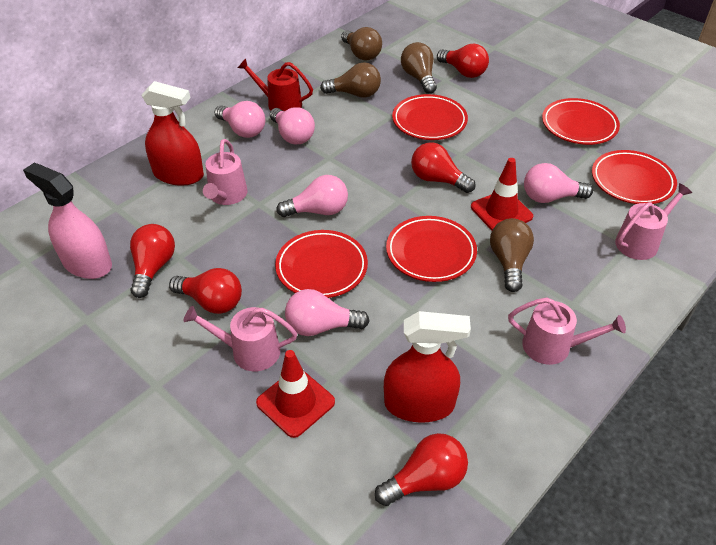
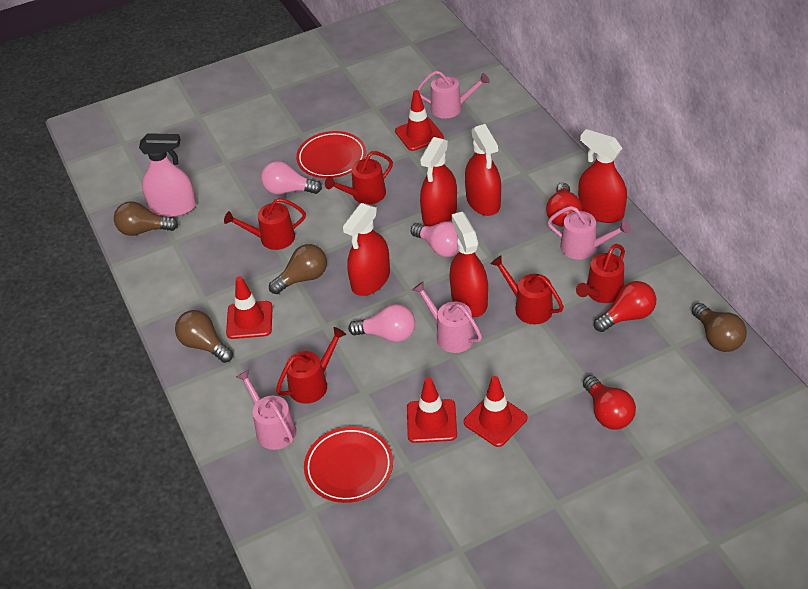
pink light bulb: 5 -> 3
red light bulb: 5 -> 3
red plate: 5 -> 2
red spray bottle: 2 -> 5
red traffic cone: 2 -> 4
red watering can: 1 -> 5

